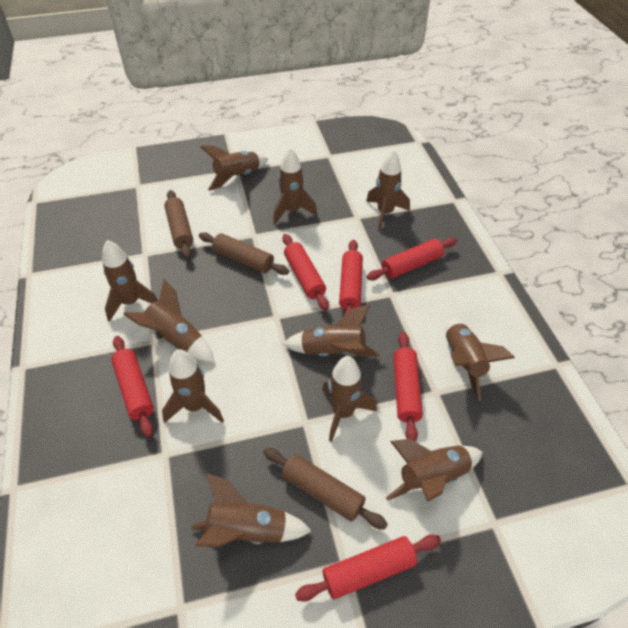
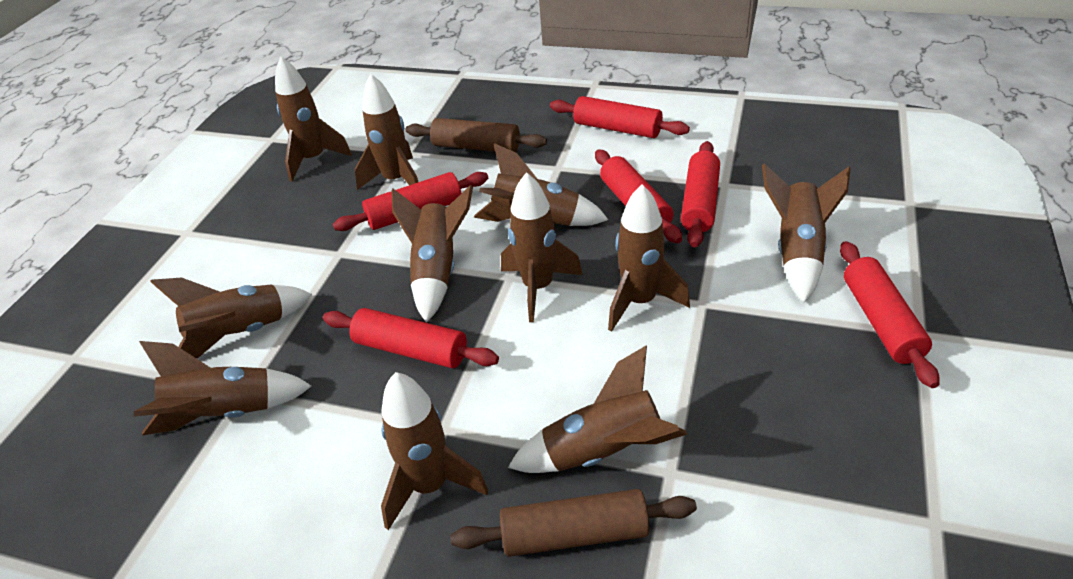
brown rolling pin: 3 -> 2

